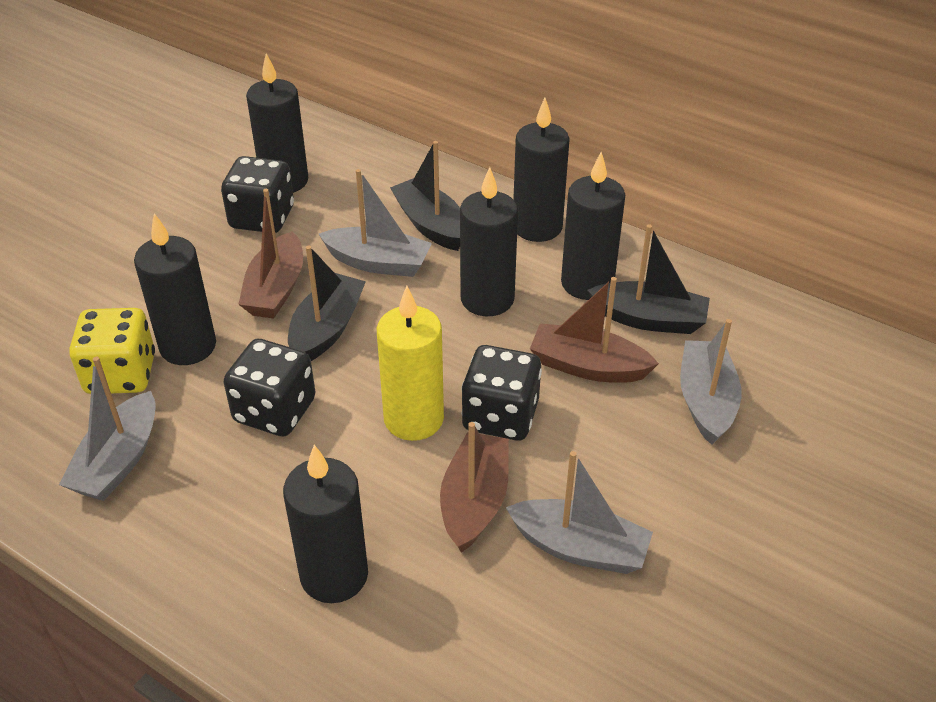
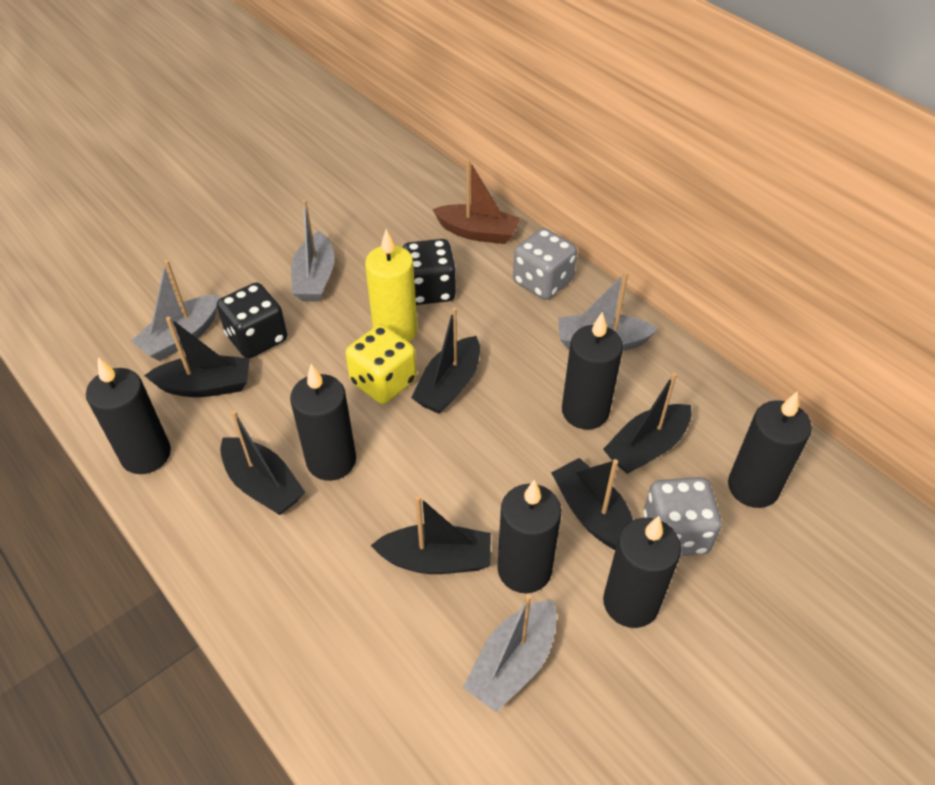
black boat: 3 -> 6
black dice: 3 -> 2
brown boat: 3 -> 1
grey dice: 0 -> 2

